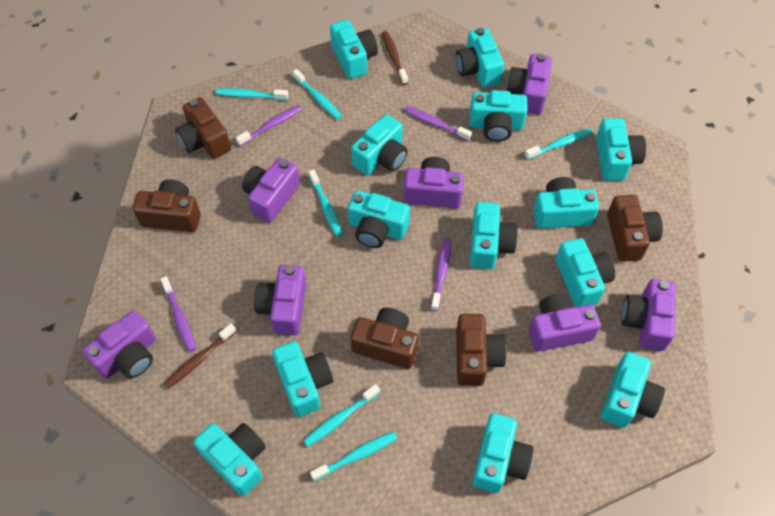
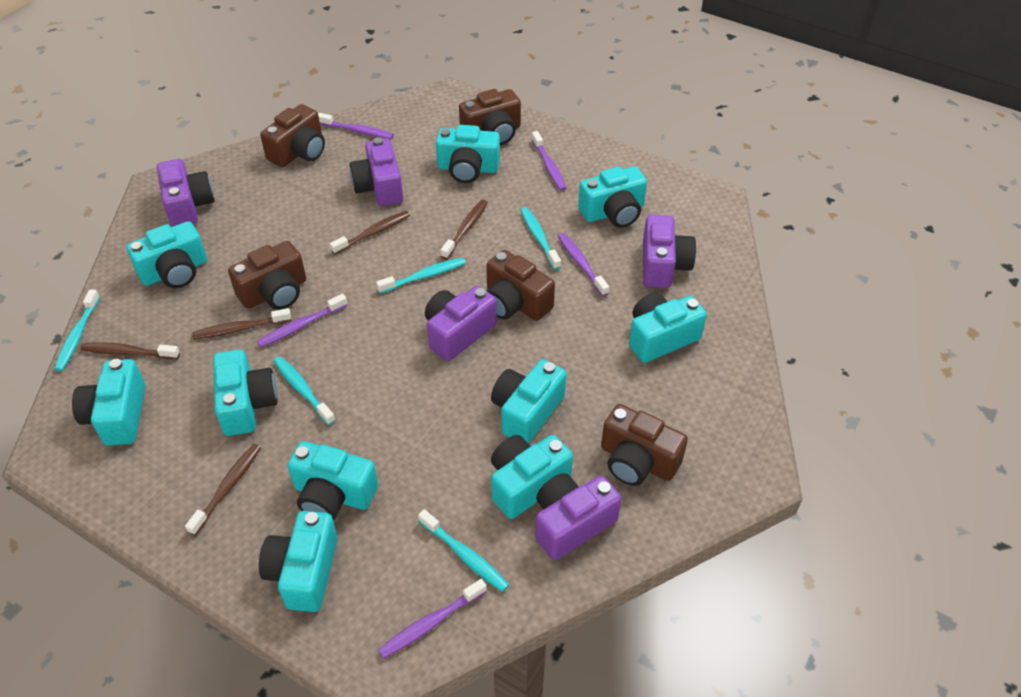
brown toothbrush: 2 -> 5
purple camera: 7 -> 5
purple toothbrush: 4 -> 5
turquoise camera: 13 -> 10
turquoise toothbrush: 6 -> 5

